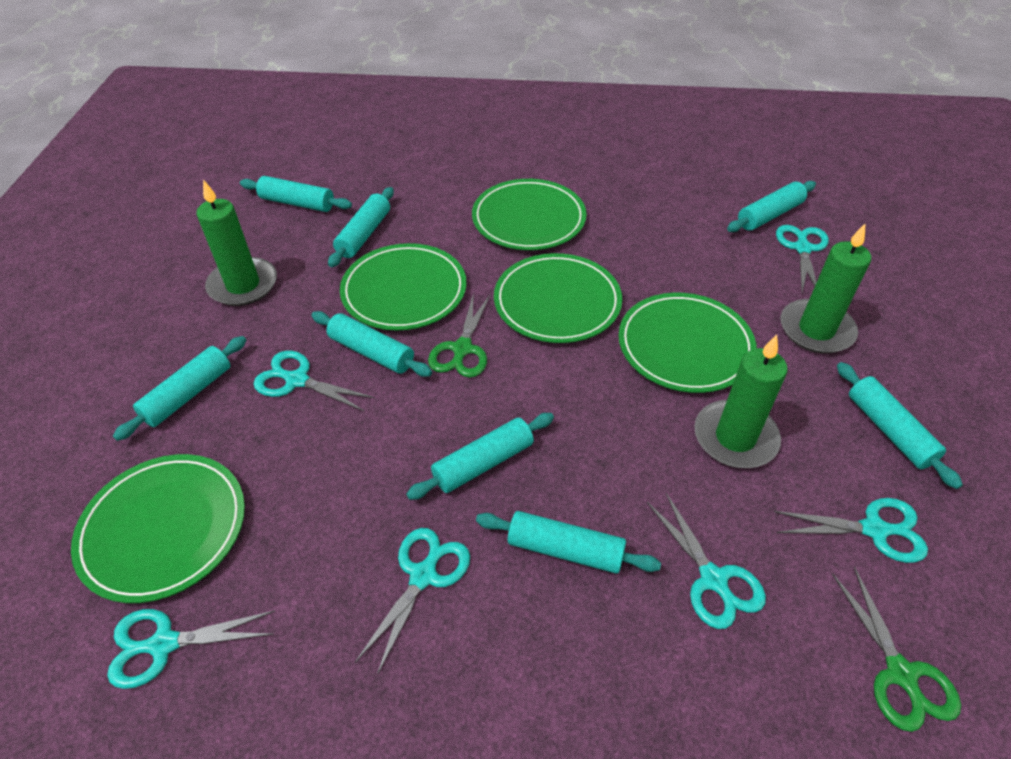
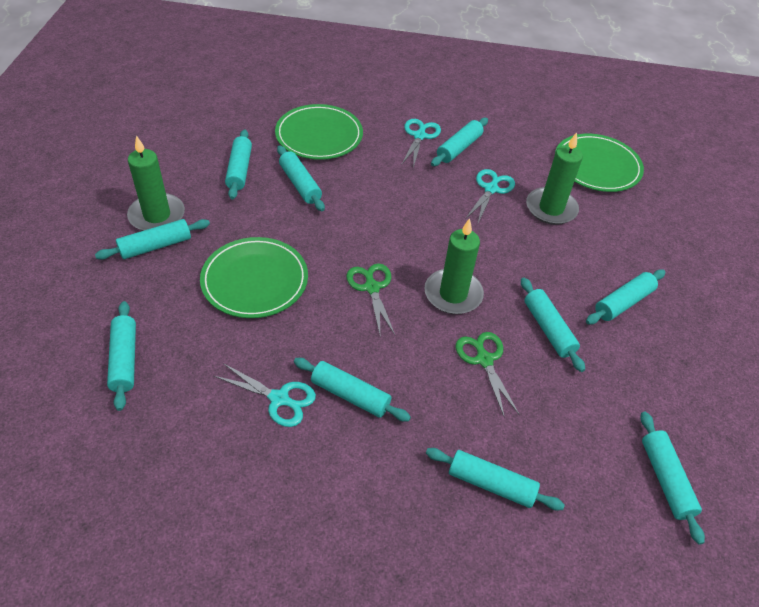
green plate: 5 -> 3
turquoise rolling pin: 8 -> 10
turquoise scissors: 6 -> 3

